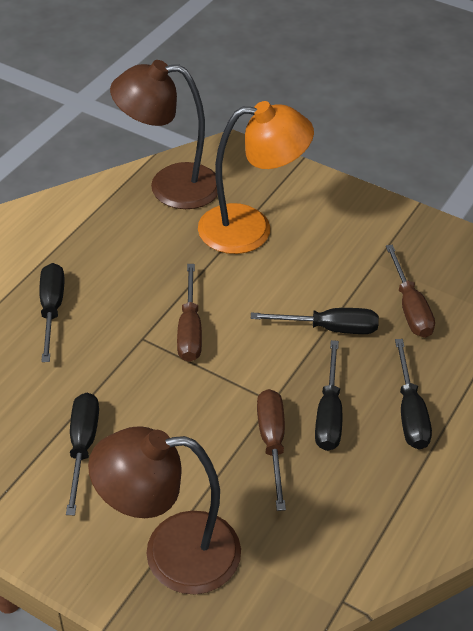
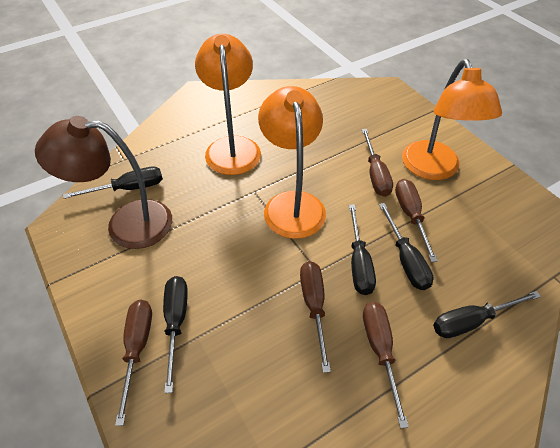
brown lamp: 2 -> 1
brown screwdriver: 3 -> 5
orange lamp: 1 -> 3

